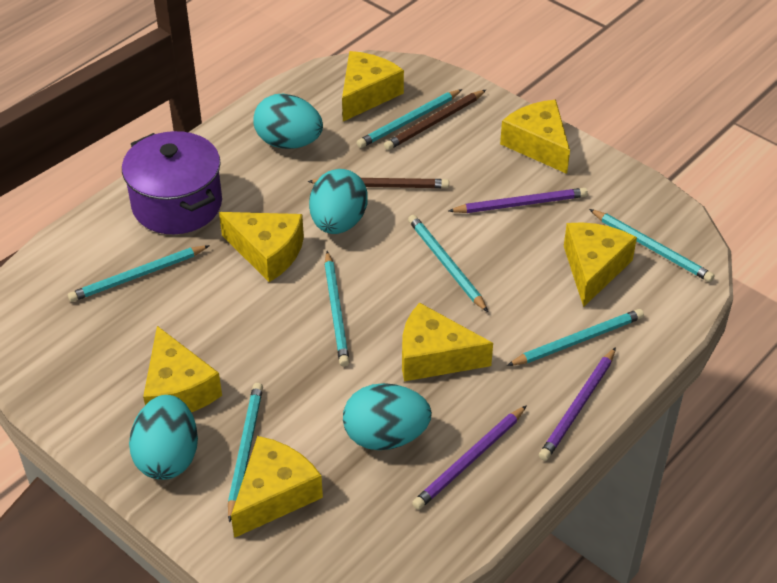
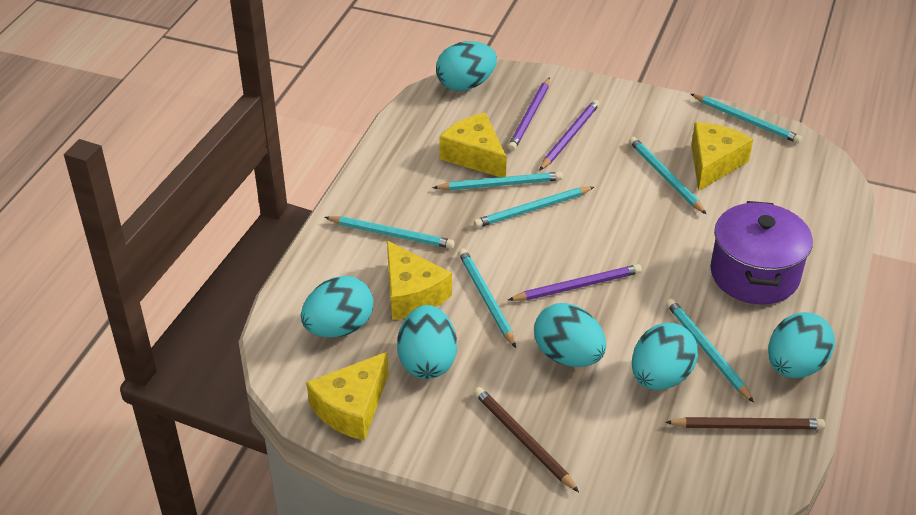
turquoise egg: 4 -> 6
yellow cheese: 7 -> 4

